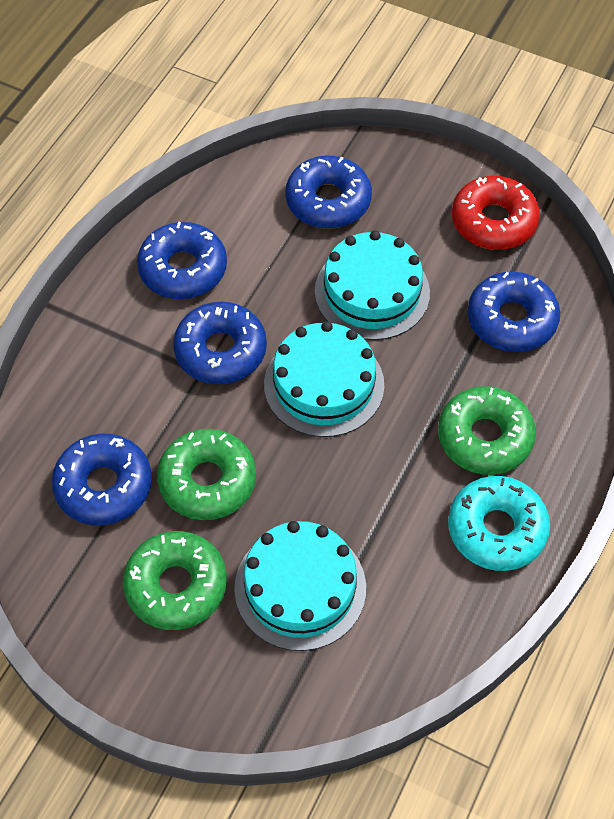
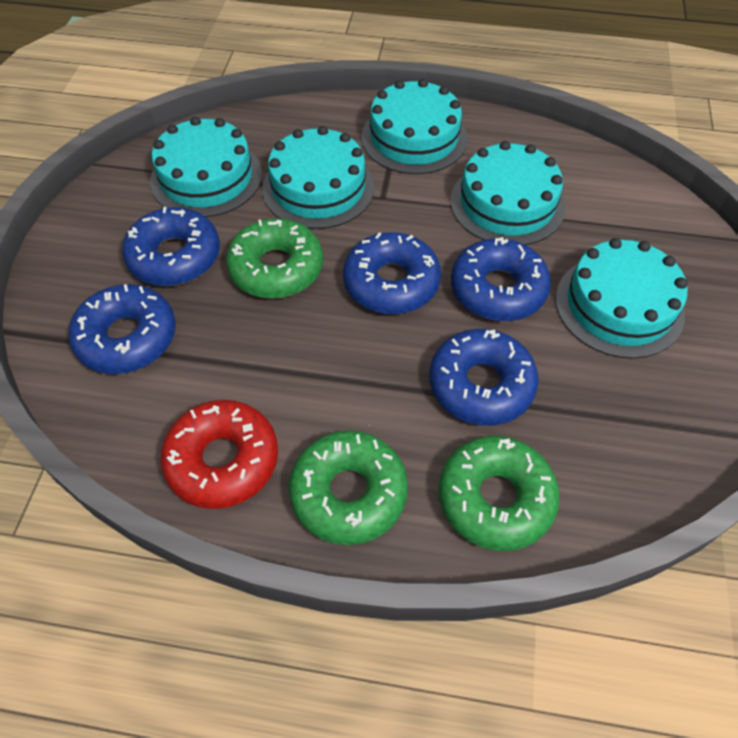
turquoise cake: 3 -> 5
turquoise donut: 1 -> 0

